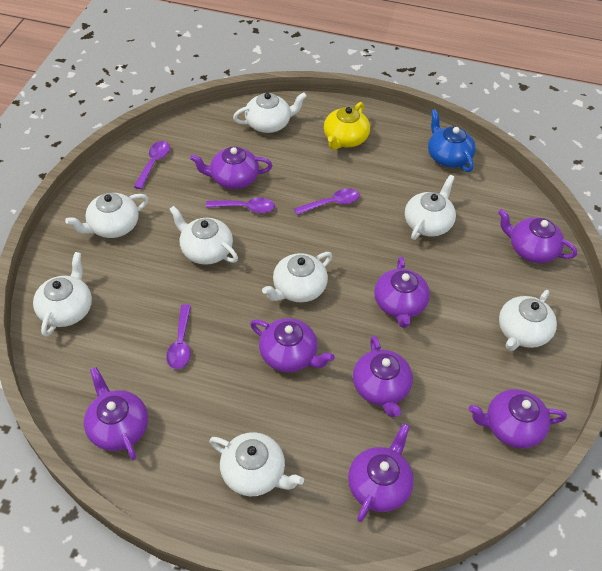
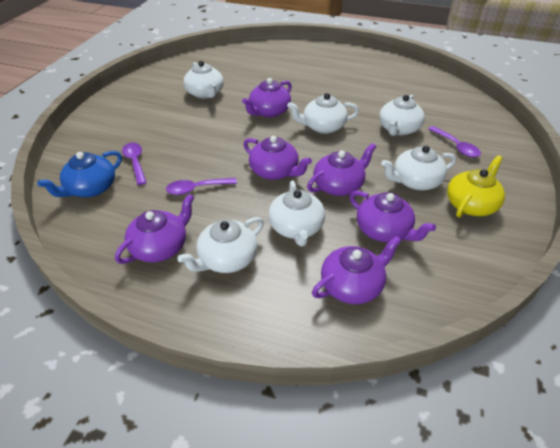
purple spoon: 4 -> 3
purple teapot: 8 -> 6
white teapot: 8 -> 6

